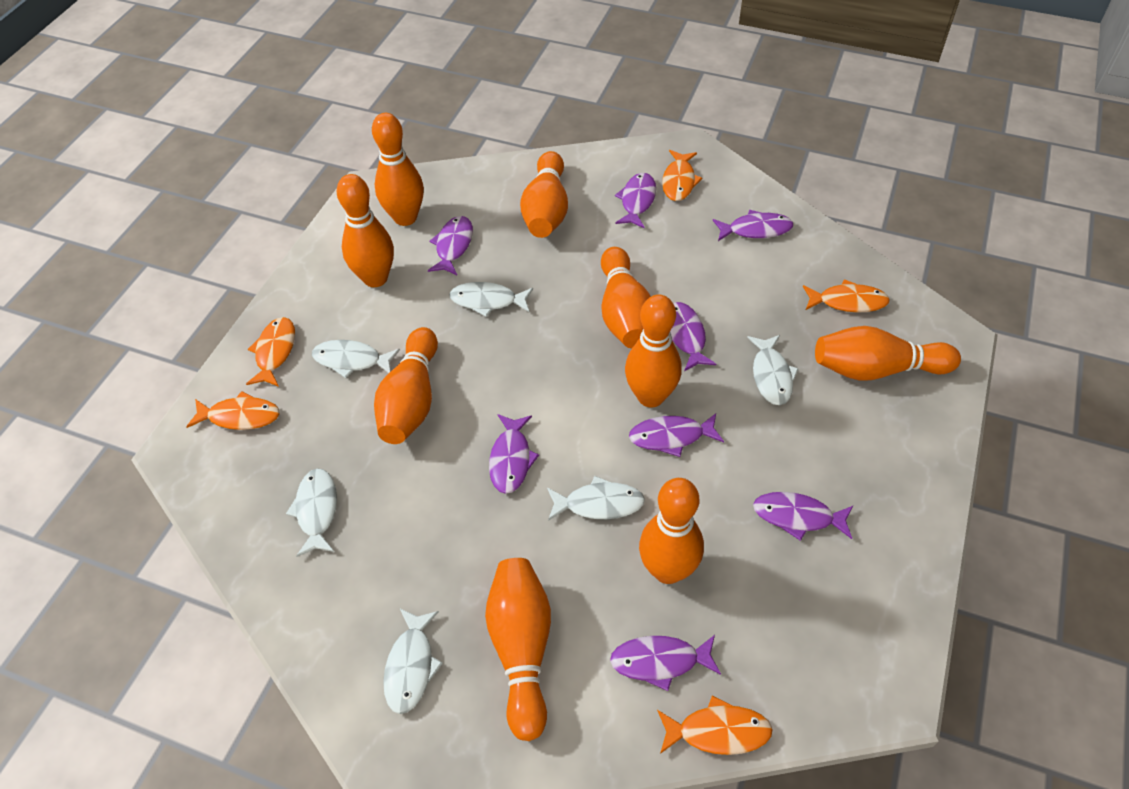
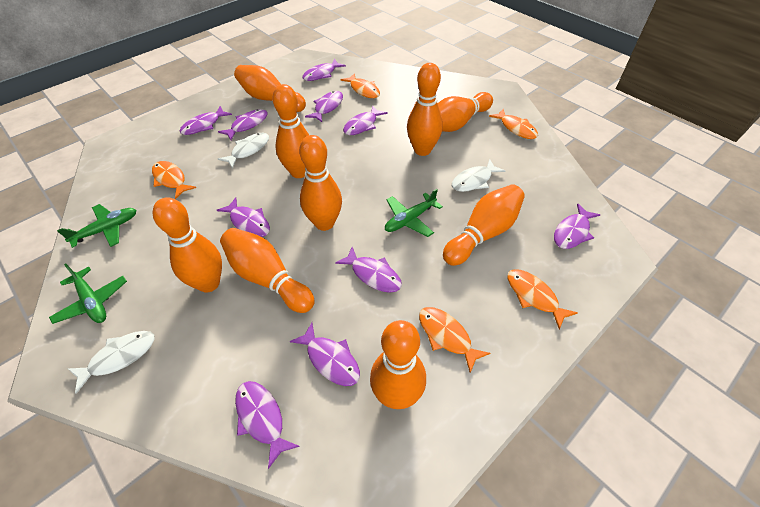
green plane: 0 -> 3
purple fish: 8 -> 10
white fish: 6 -> 3

